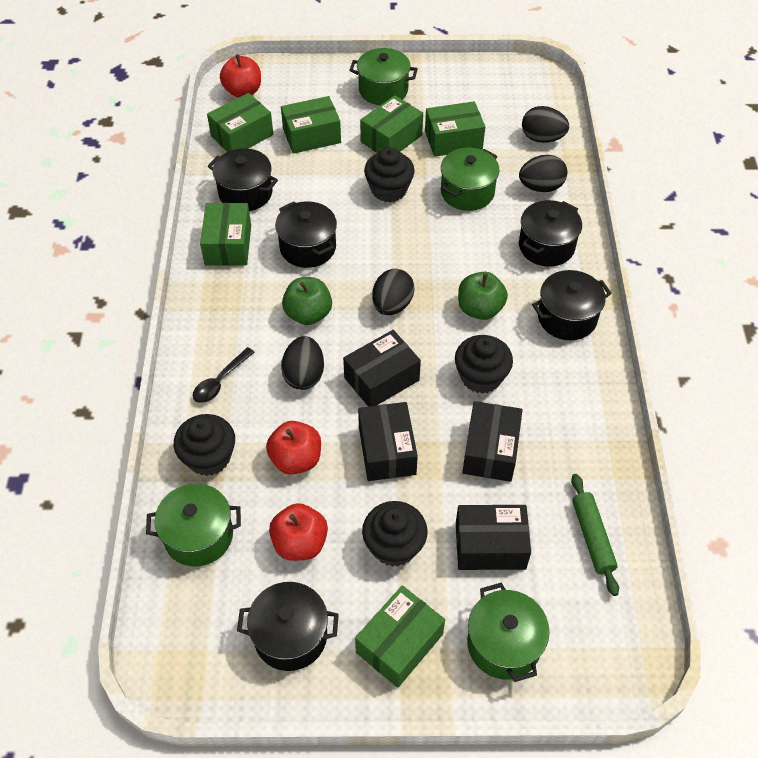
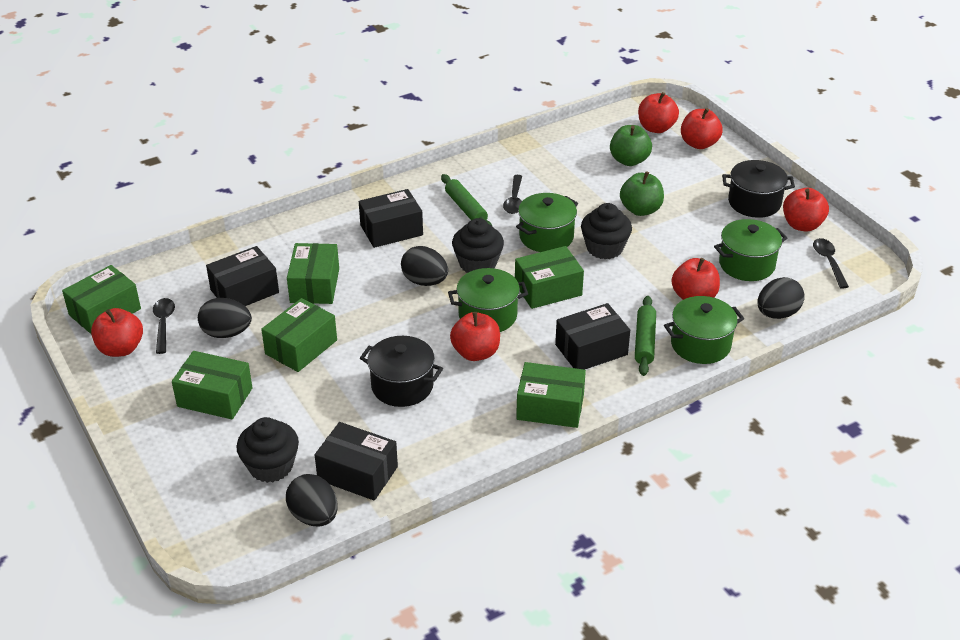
black cupcake: 4 -> 3
black pot: 5 -> 2
black spoon: 1 -> 3
green rolling pin: 1 -> 2
red apple: 3 -> 6

